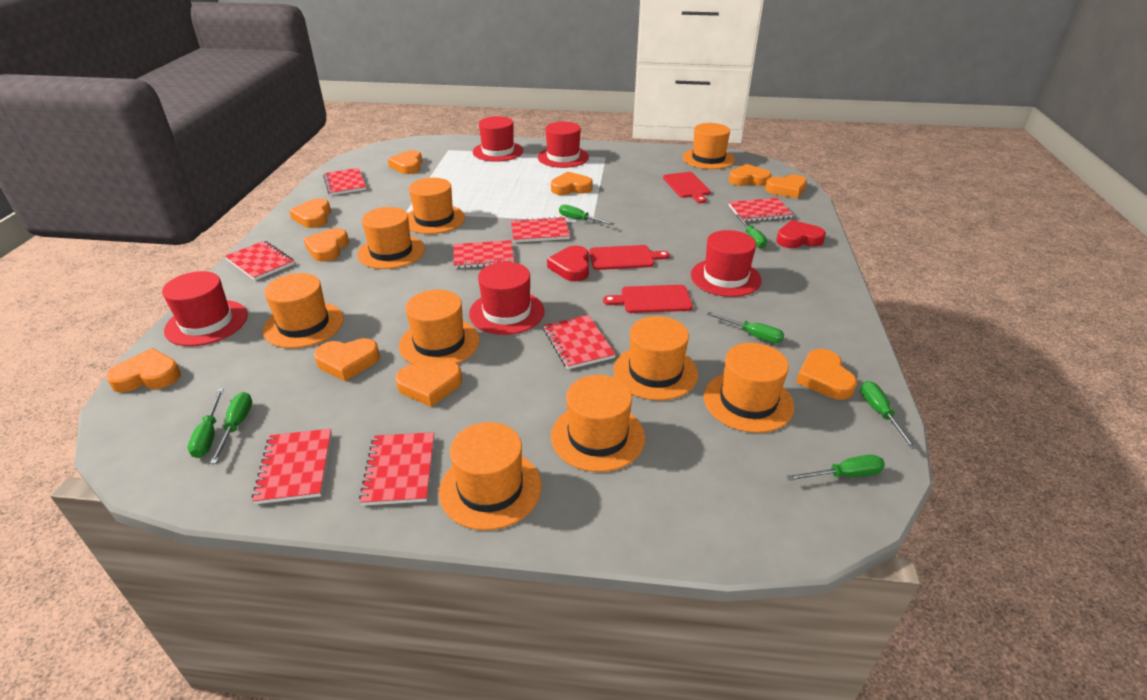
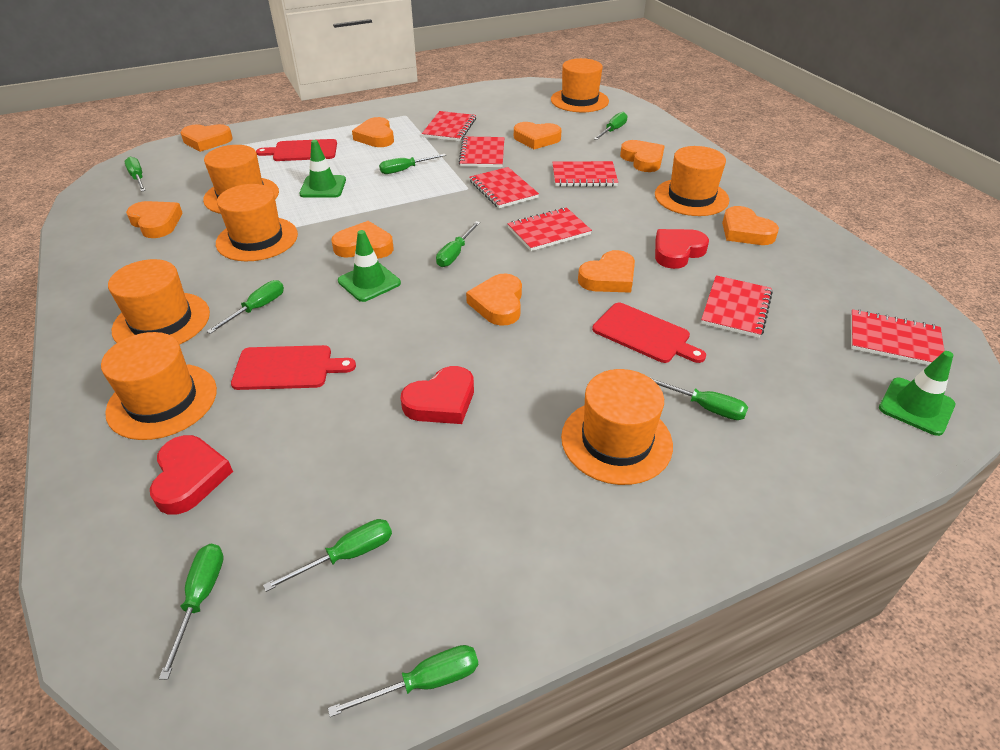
green screwdriver: 7 -> 9
green traffic cone: 0 -> 3
orange hat: 9 -> 7
orange heart: 10 -> 9
red hat: 5 -> 0
red heart: 2 -> 3
red notebook: 8 -> 7

